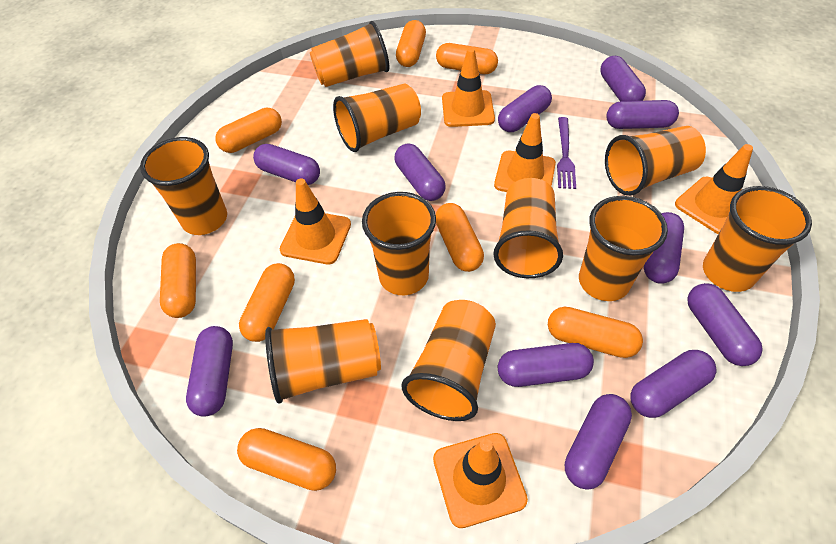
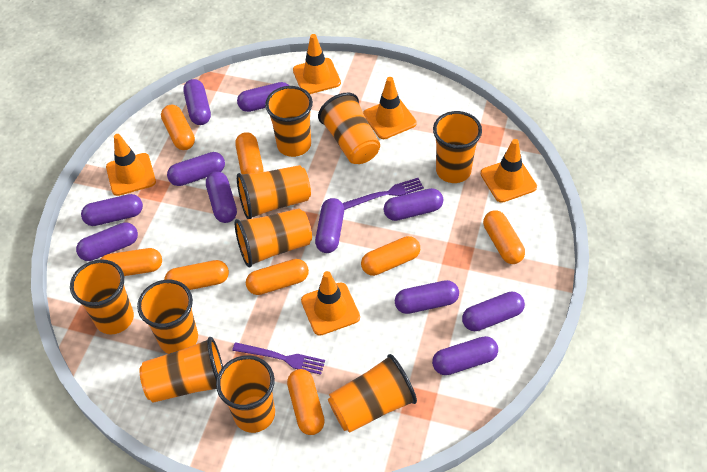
purple fork: 1 -> 2

